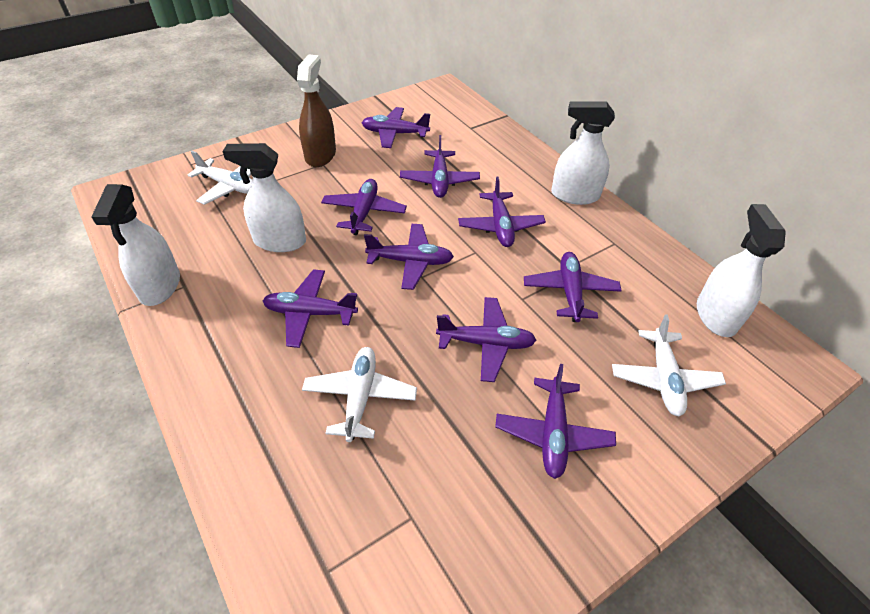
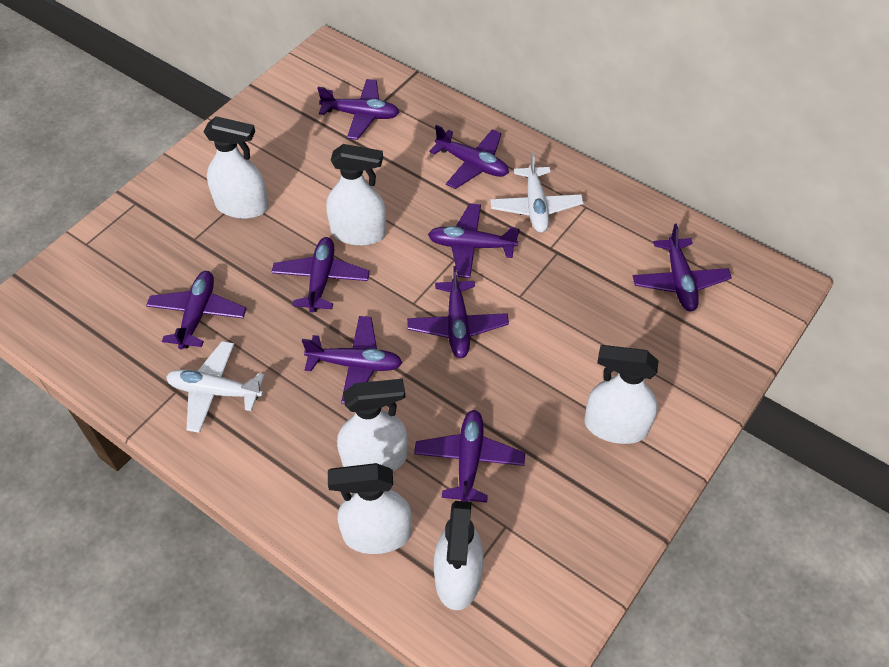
brown spray bottle: 1 -> 0
white plane: 3 -> 2
white spray bottle: 4 -> 6

